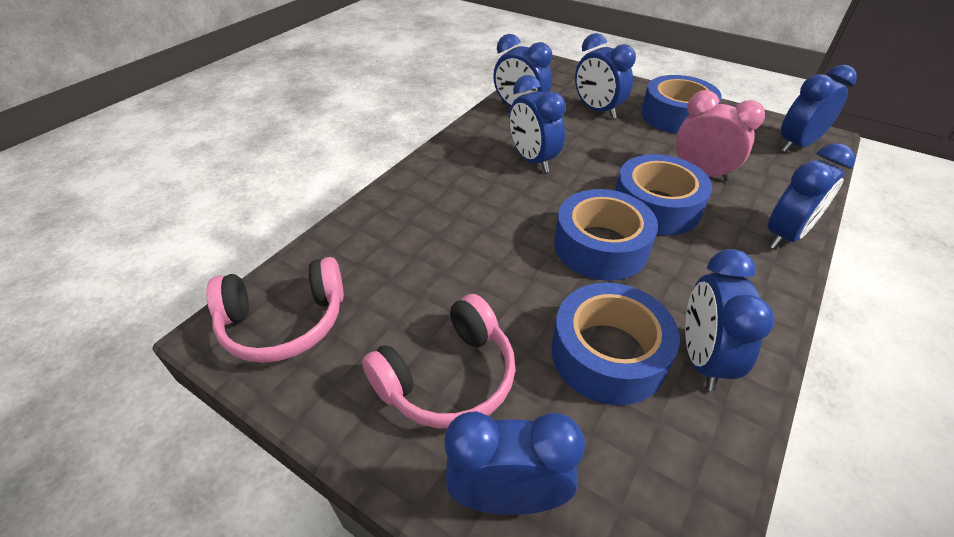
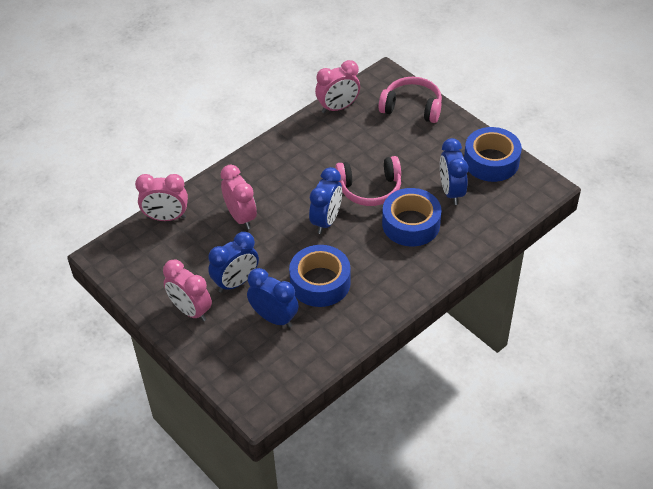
blue clock: 7 -> 4
blue tape: 4 -> 3
pink clock: 1 -> 4

